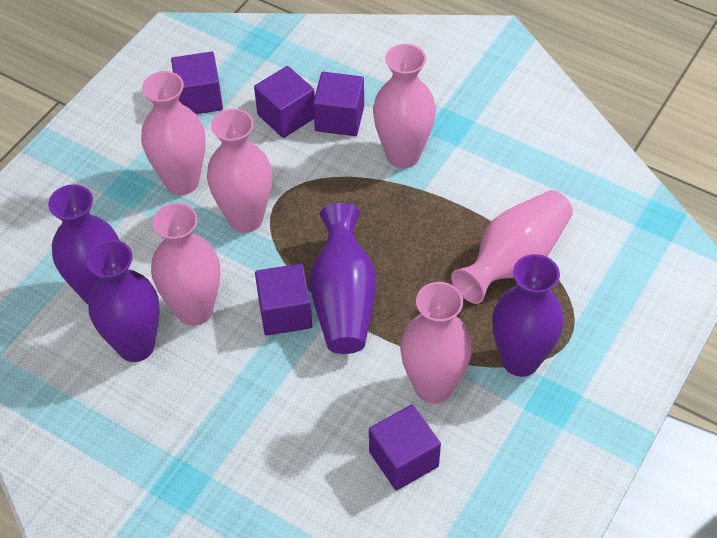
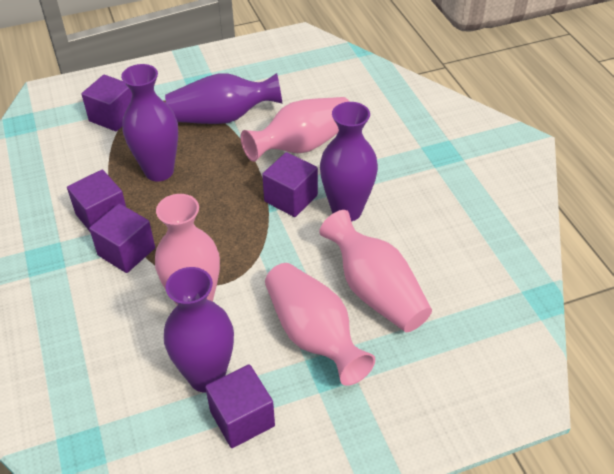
pink vase: 6 -> 4

